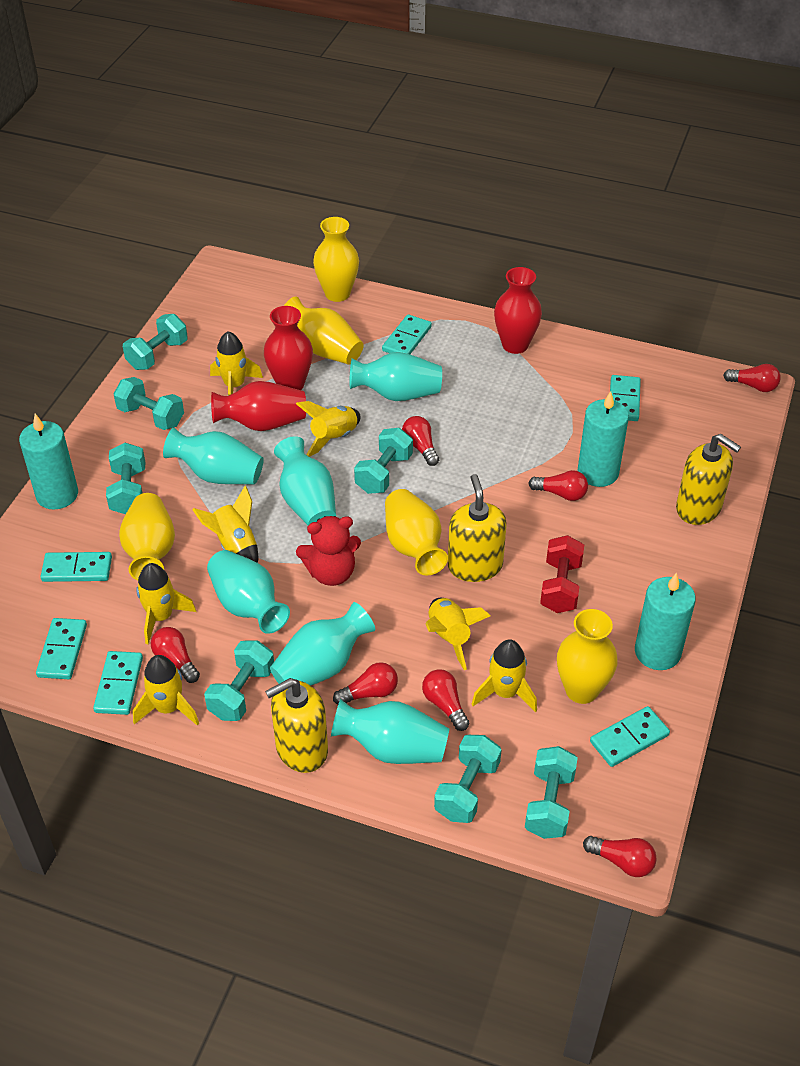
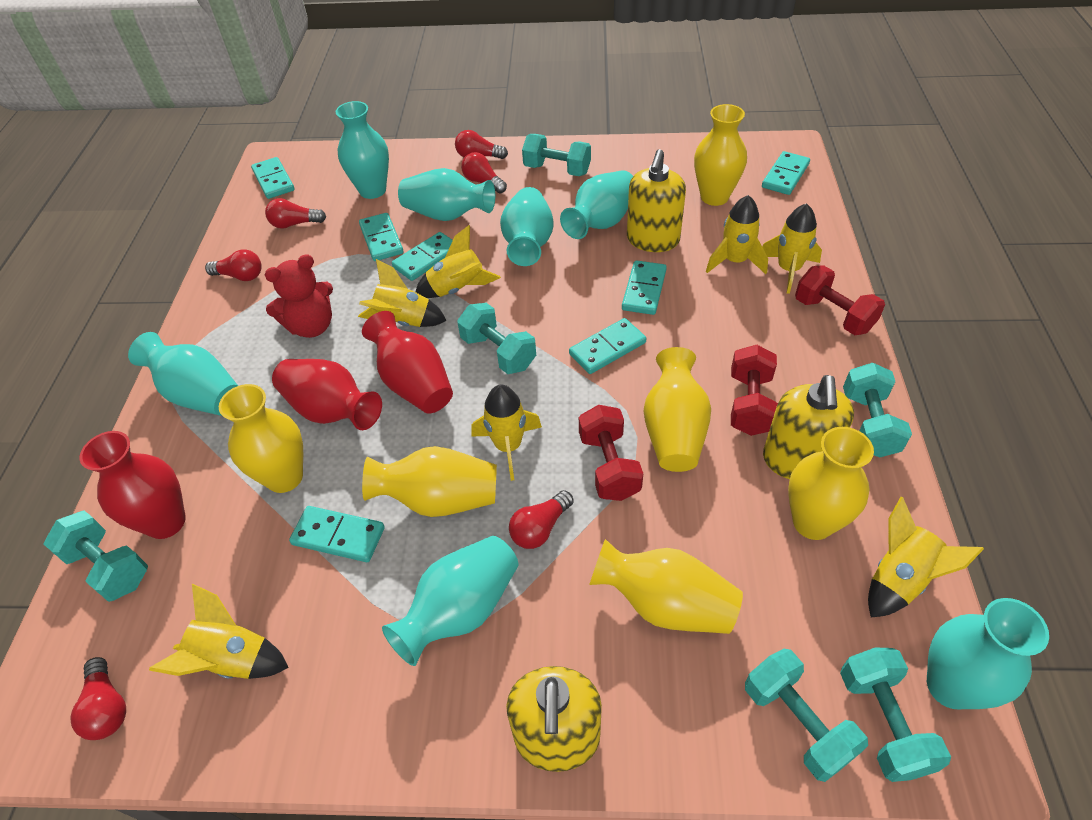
red dumbbell: 1 -> 3
red light bulb: 7 -> 6
turquoise candle: 3 -> 0
turquoise domino: 6 -> 7
turquoise dumbbell: 7 -> 6
turquoise vase: 6 -> 7
yellow vase: 5 -> 6

